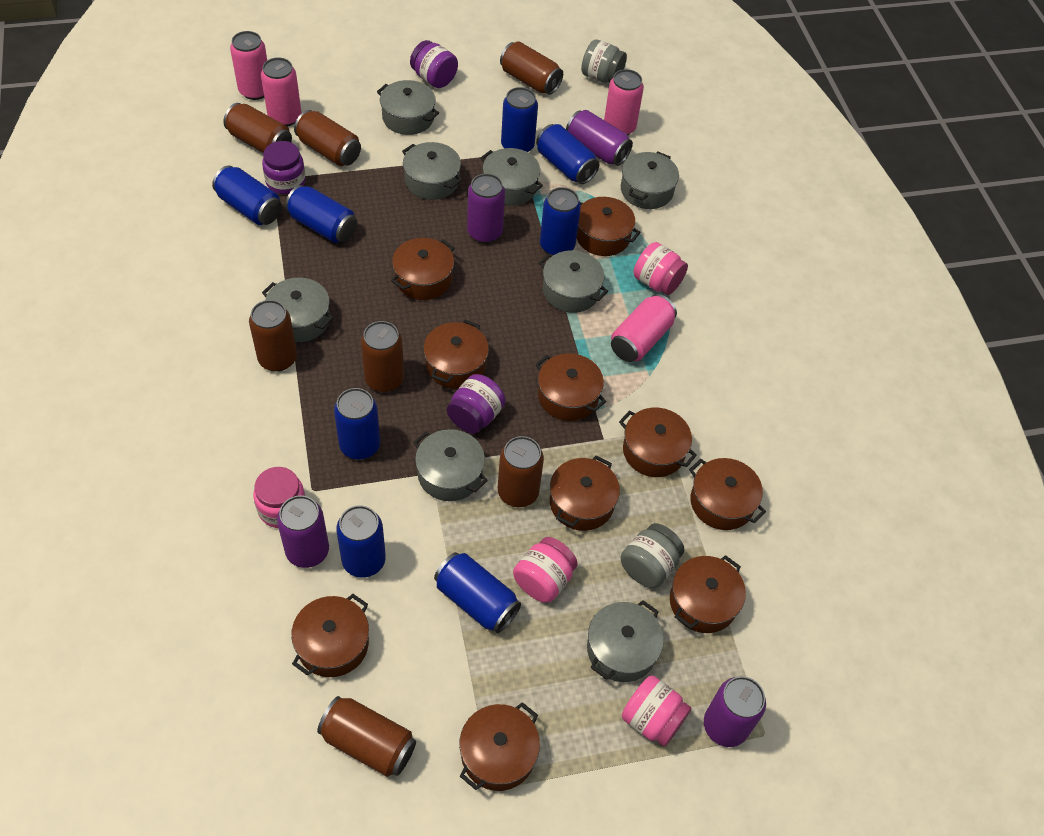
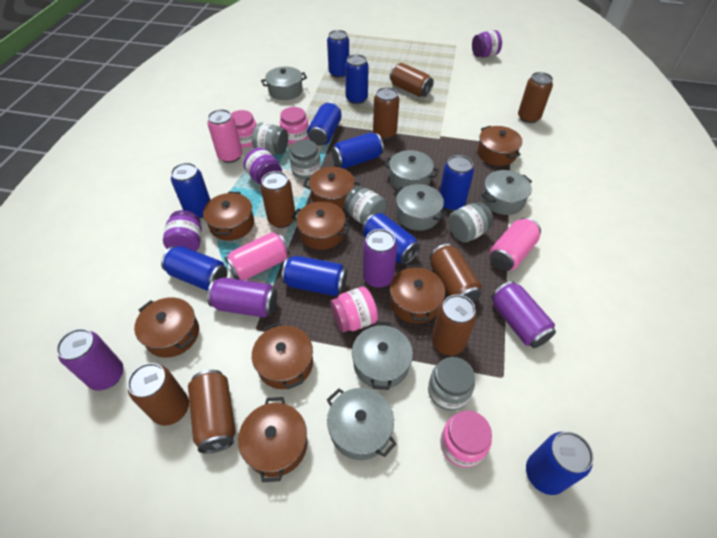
blue can: 8 -> 10
brown can: 7 -> 8
brown pot: 10 -> 8
grey jar: 2 -> 5
grey pot: 8 -> 6
pink can: 4 -> 3

